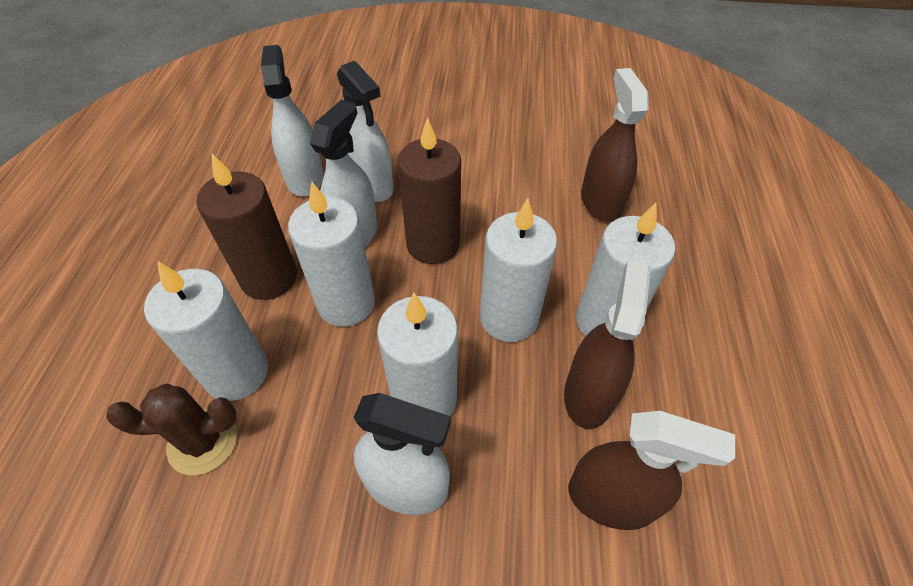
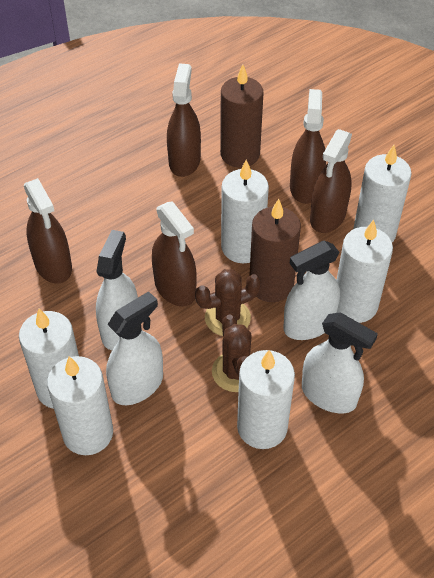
brown cactus: 1 -> 2
brown spray bottle: 3 -> 5
white candle: 5 -> 6

